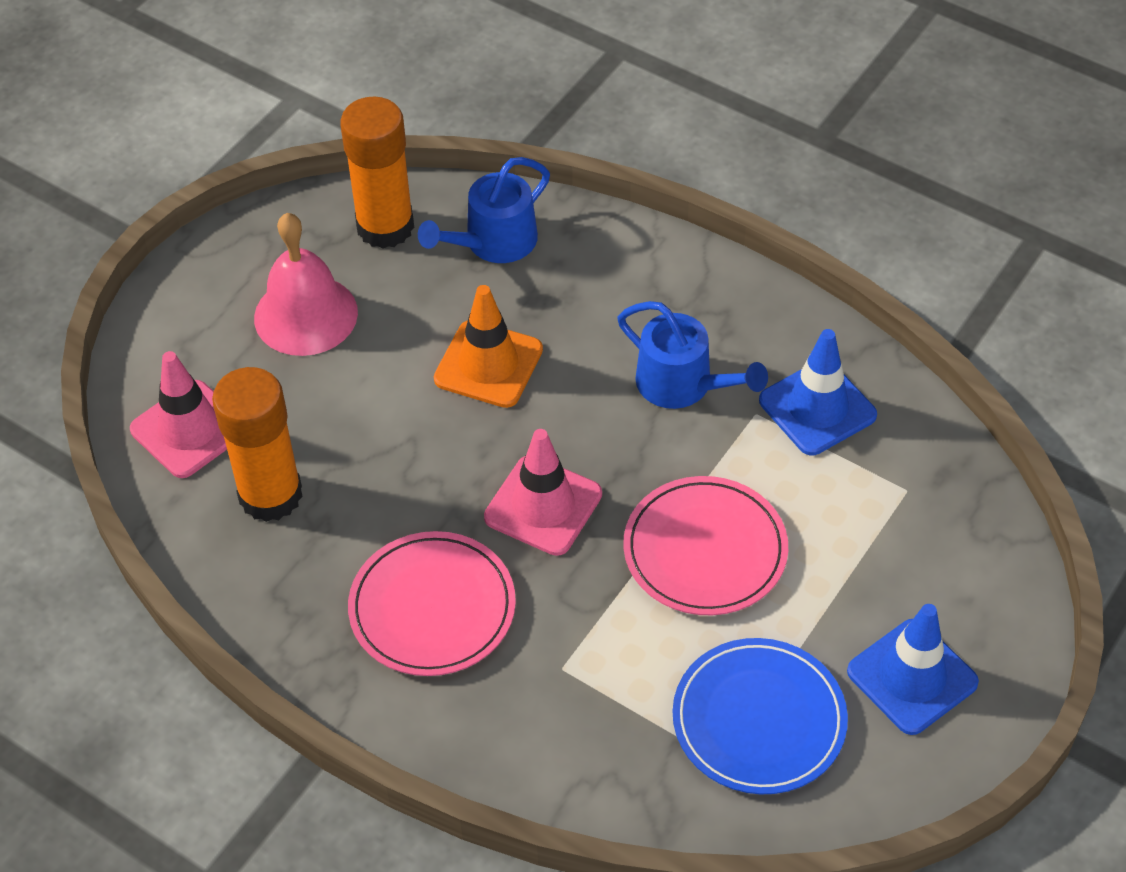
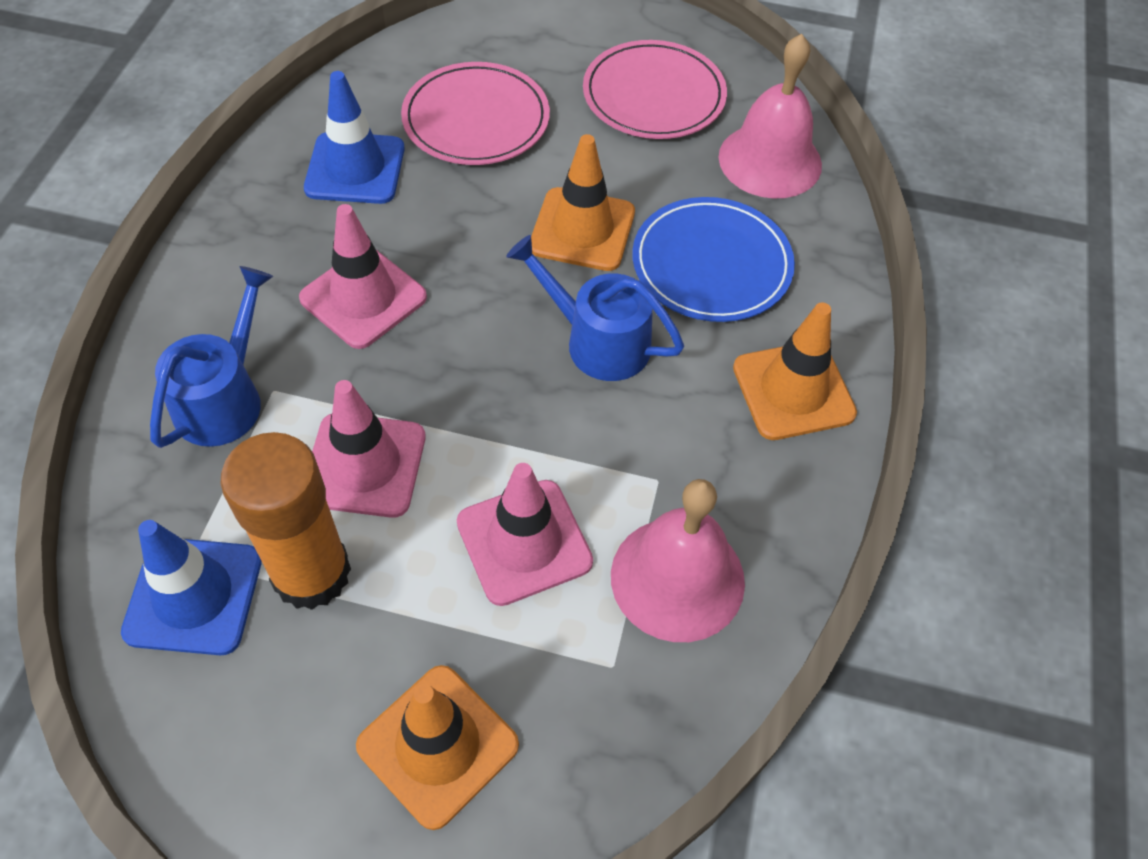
orange glue stick: 2 -> 1
orange traffic cone: 1 -> 3
pink bell: 1 -> 2
pink traffic cone: 2 -> 3

